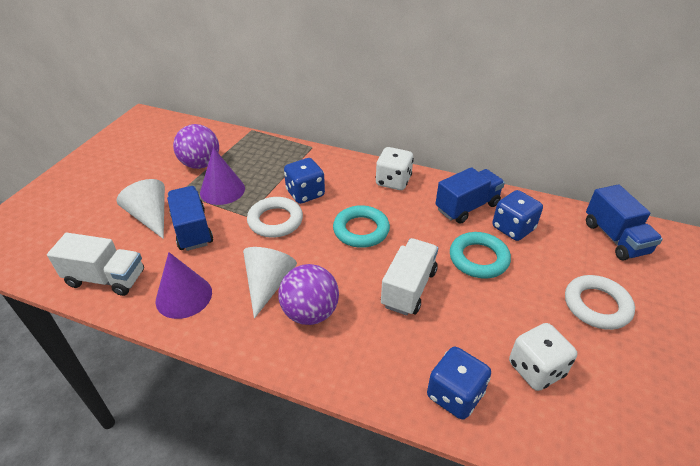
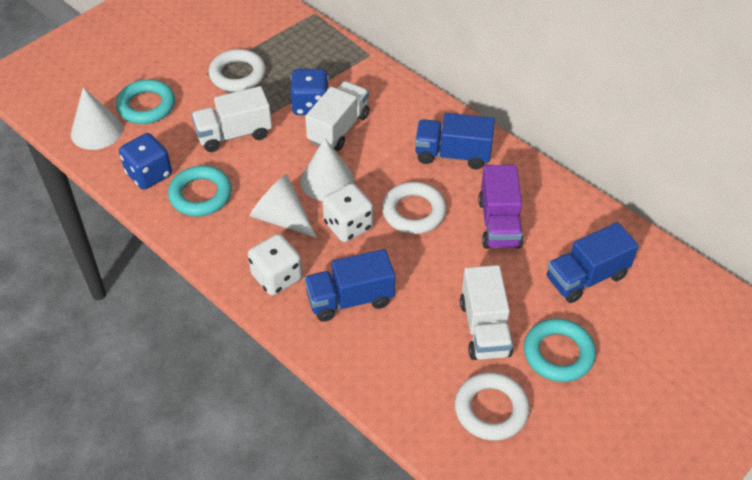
blue dice: 3 -> 2
purple ball: 2 -> 0
purple cone: 2 -> 0
purple truck: 0 -> 1
turquoise ring: 2 -> 3
white cone: 2 -> 3
white ring: 2 -> 3
white truck: 2 -> 3

